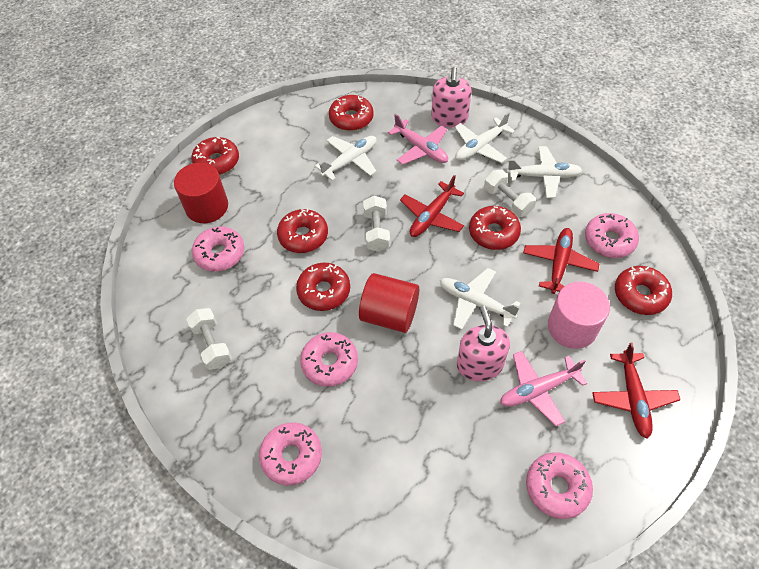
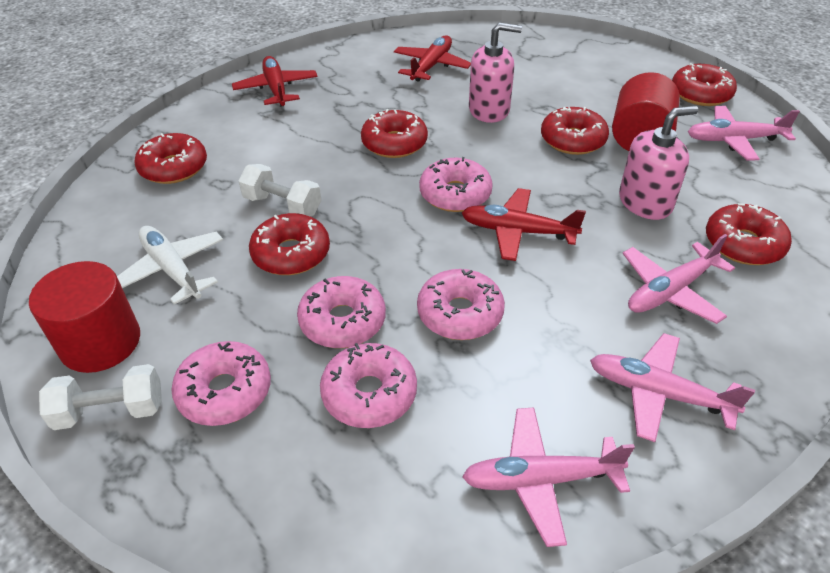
pink cylinder: 1 -> 0
pink plane: 2 -> 4
white dumbbell: 3 -> 2
white plane: 4 -> 1

